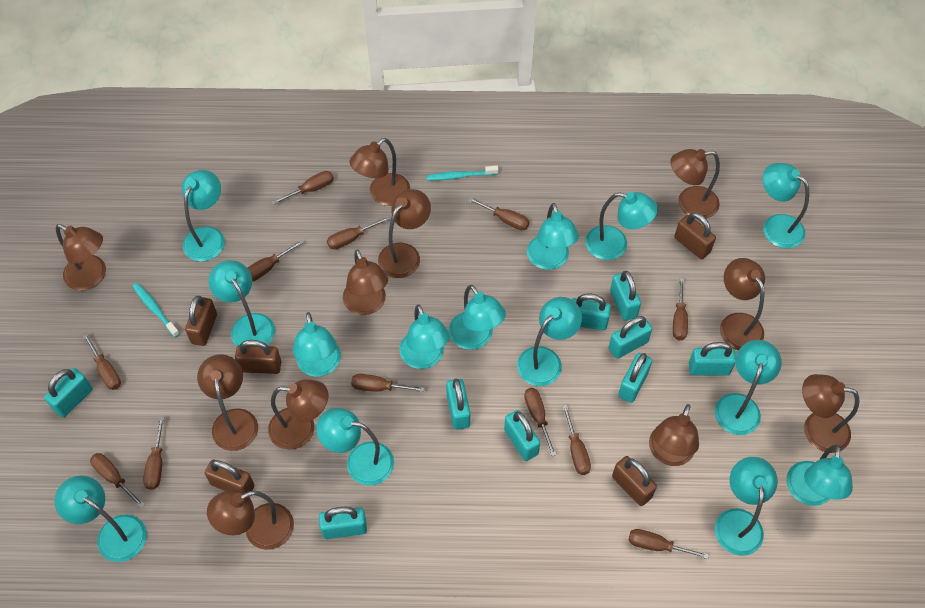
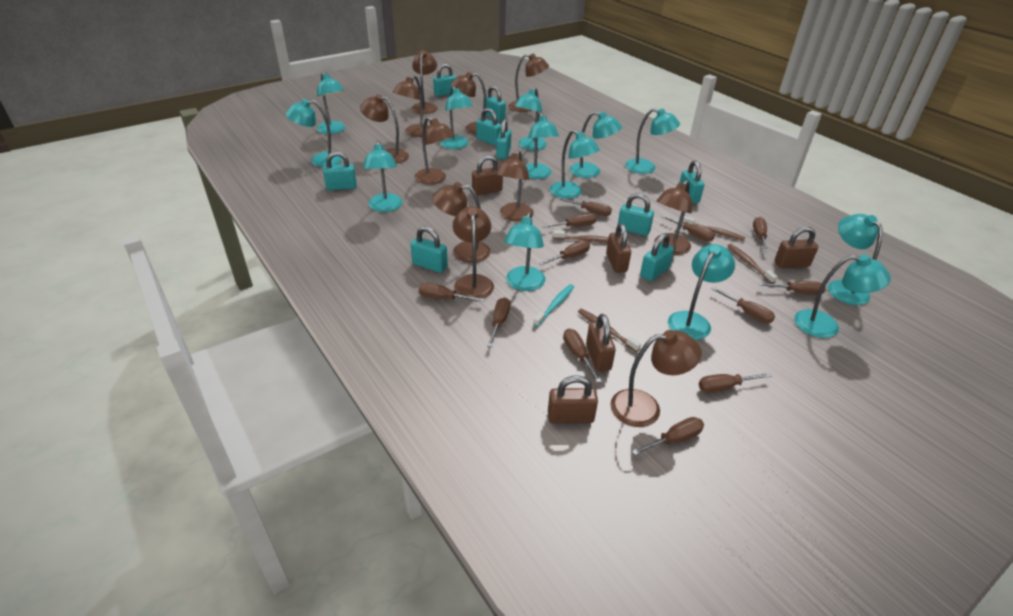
brown toothbrush: 0 -> 4
turquoise lamp: 14 -> 13
turquoise toothbrush: 2 -> 1

